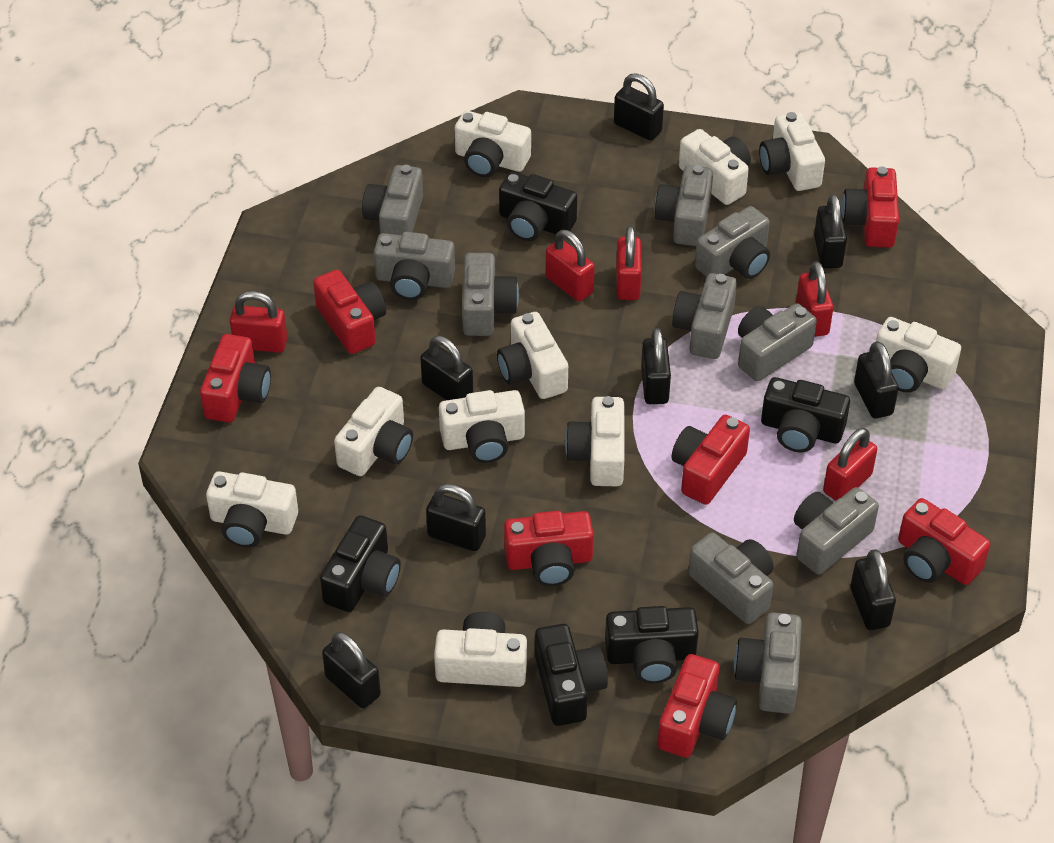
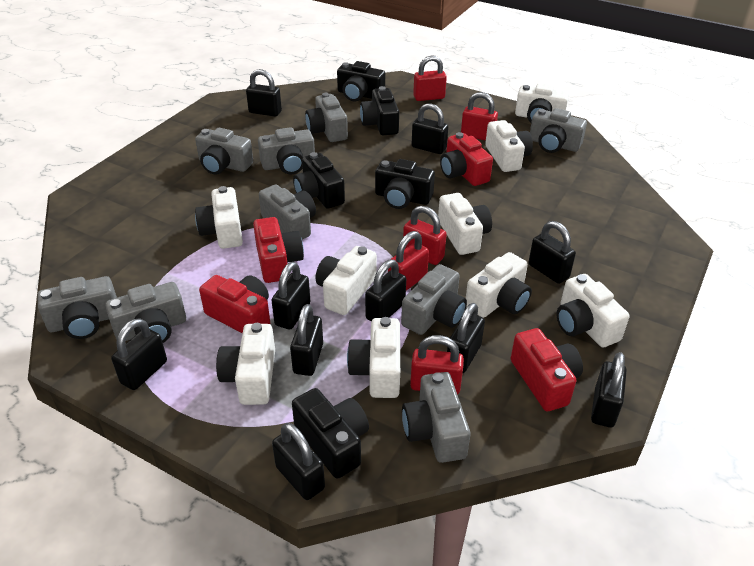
black padlock: 8 -> 10
grey camera: 10 -> 9
red camera: 7 -> 4
white camera: 10 -> 9

